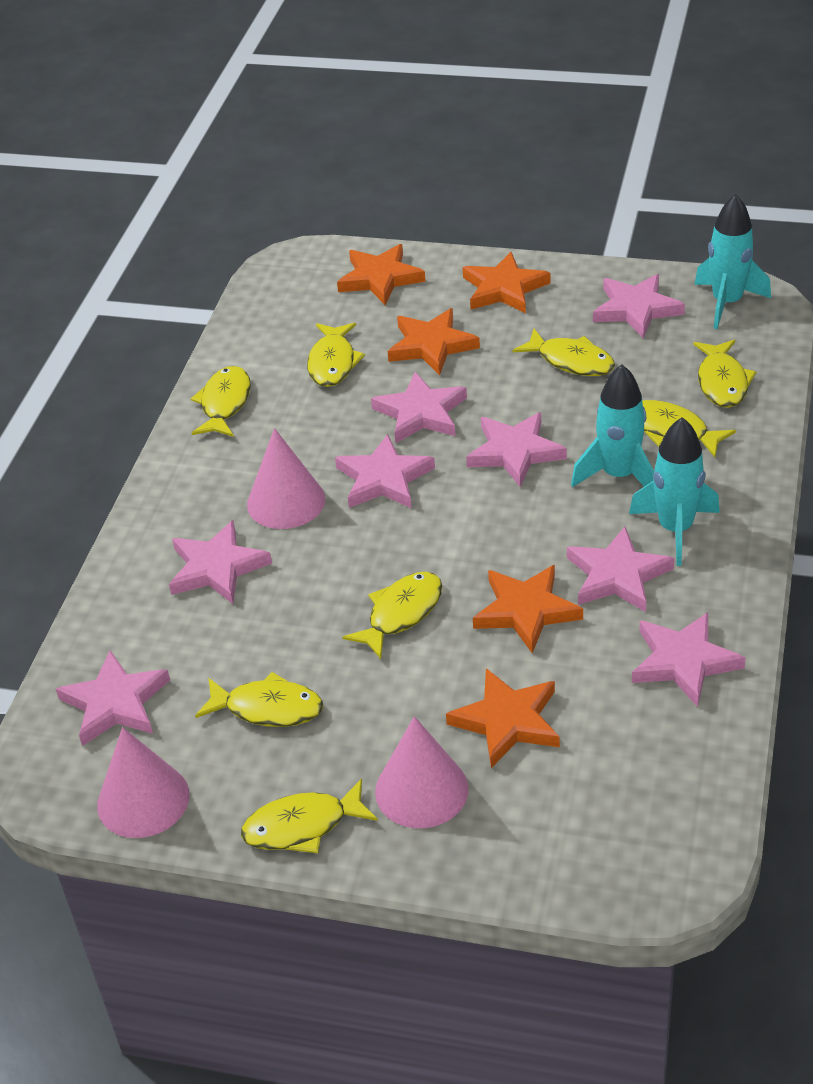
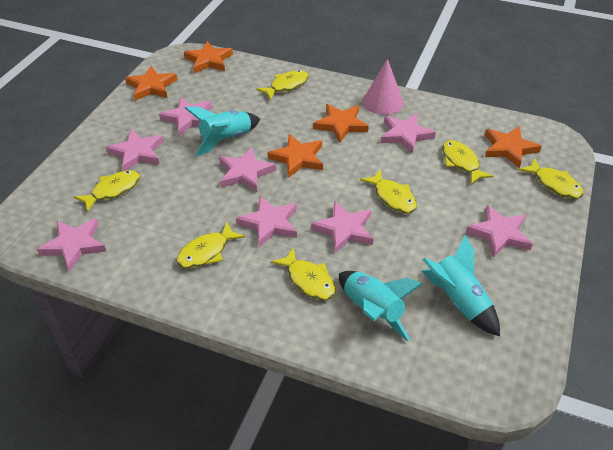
pink cone: 3 -> 1
yellow fish: 8 -> 7

